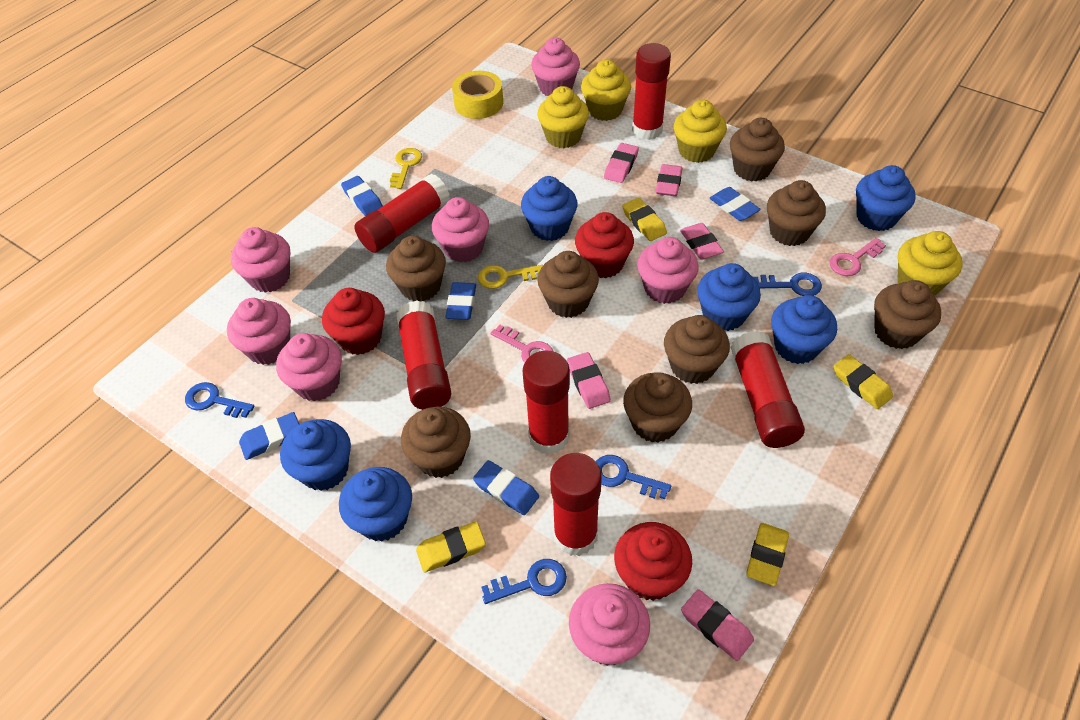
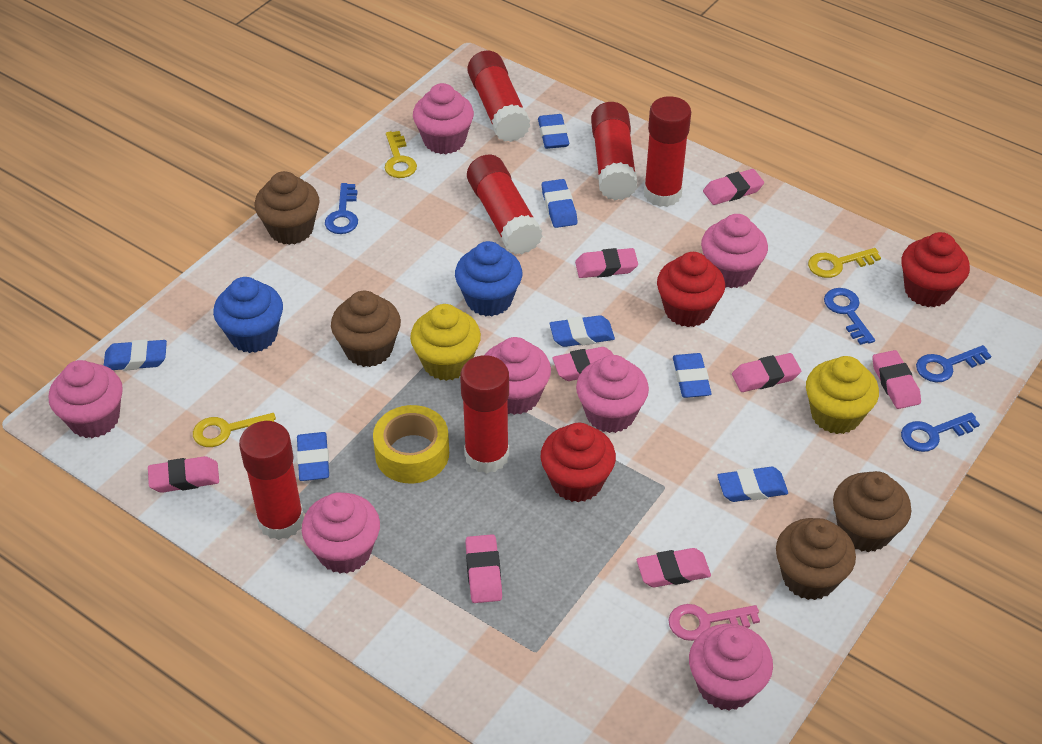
blue cupcake: 6 -> 2
blue eraser: 5 -> 7
brown cupcake: 8 -> 4
pink eraser: 5 -> 8
pink key: 2 -> 1
yellow cupcake: 4 -> 2
yellow eraser: 4 -> 0
yellow key: 2 -> 3

